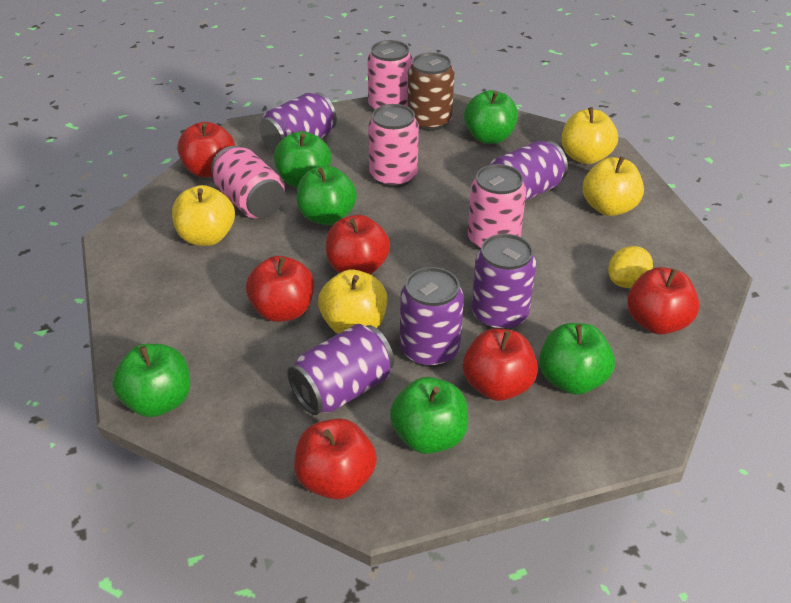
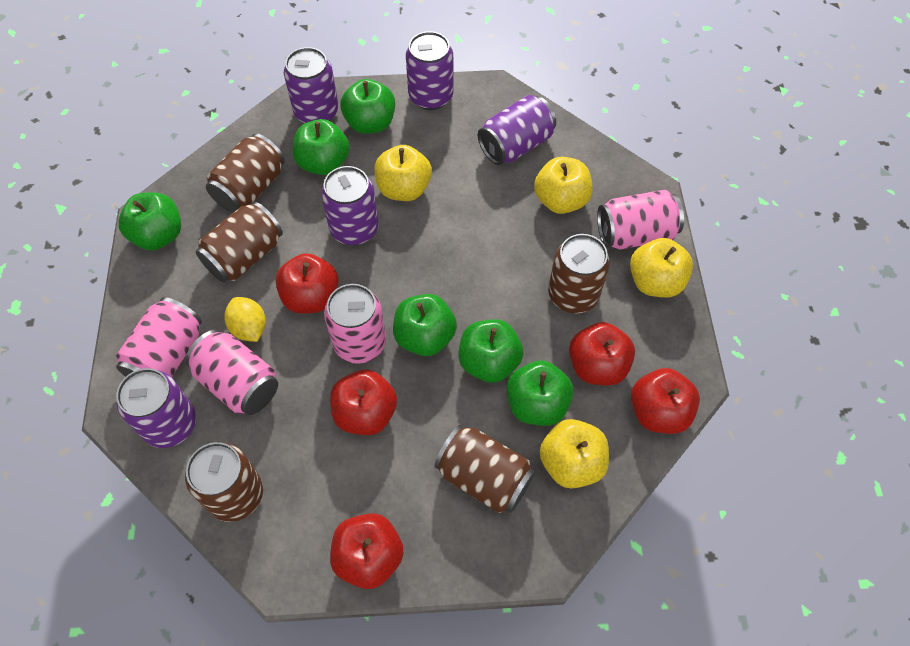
brown can: 1 -> 5
red apple: 6 -> 5

